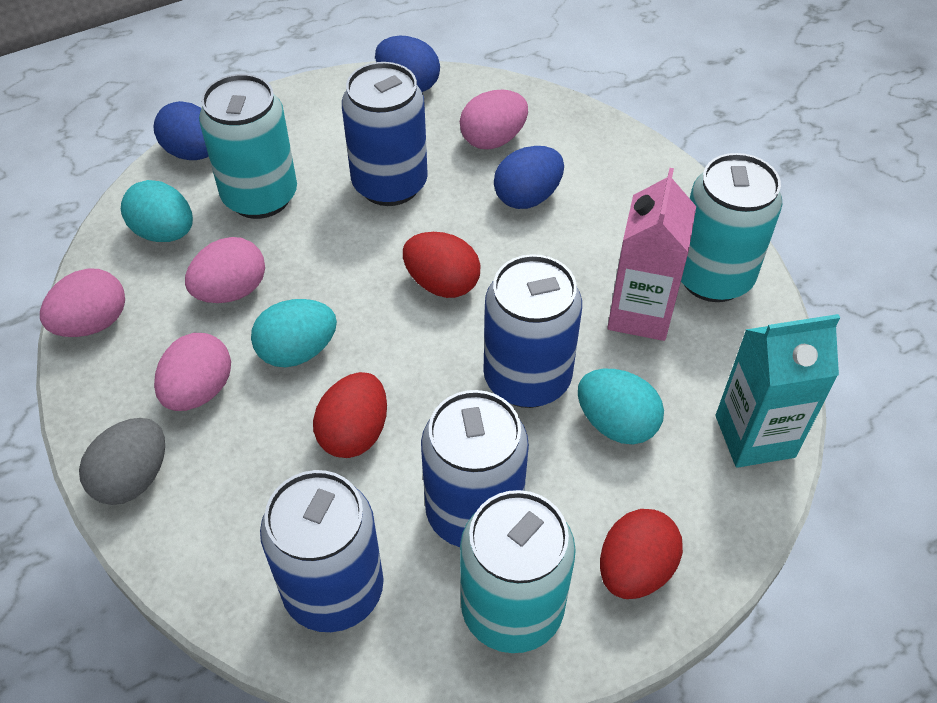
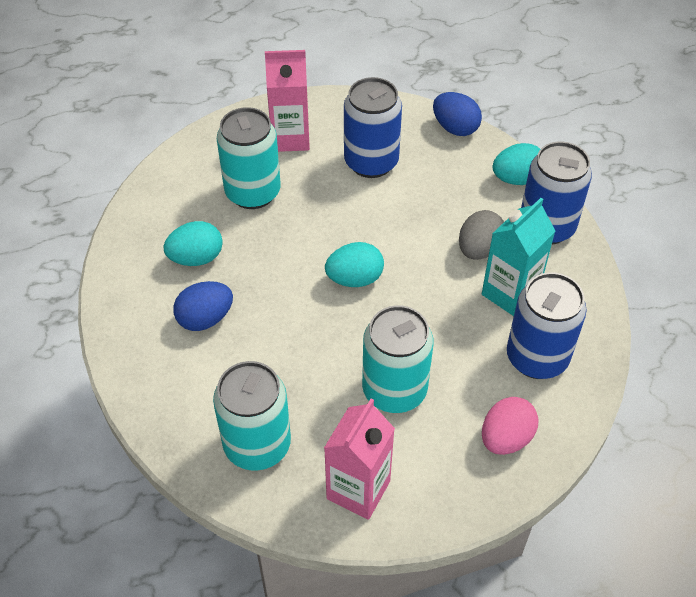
blue can: 4 -> 3
blue egg: 3 -> 2
pink carton: 1 -> 2
pink egg: 4 -> 1
red egg: 3 -> 0

